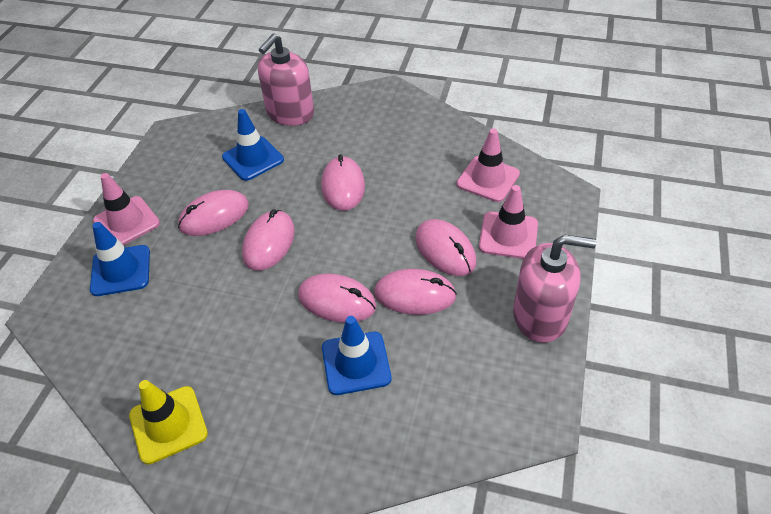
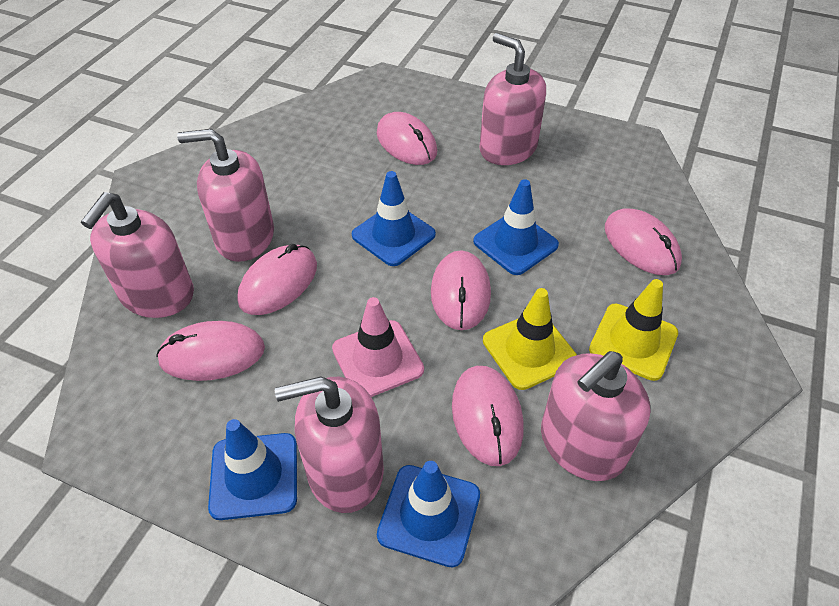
blue traffic cone: 3 -> 4
pink soap dispenser: 2 -> 5
pink traffic cone: 3 -> 1
yellow traffic cone: 1 -> 2

